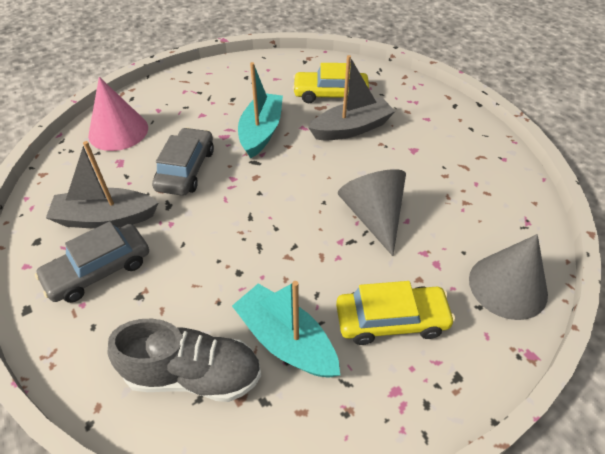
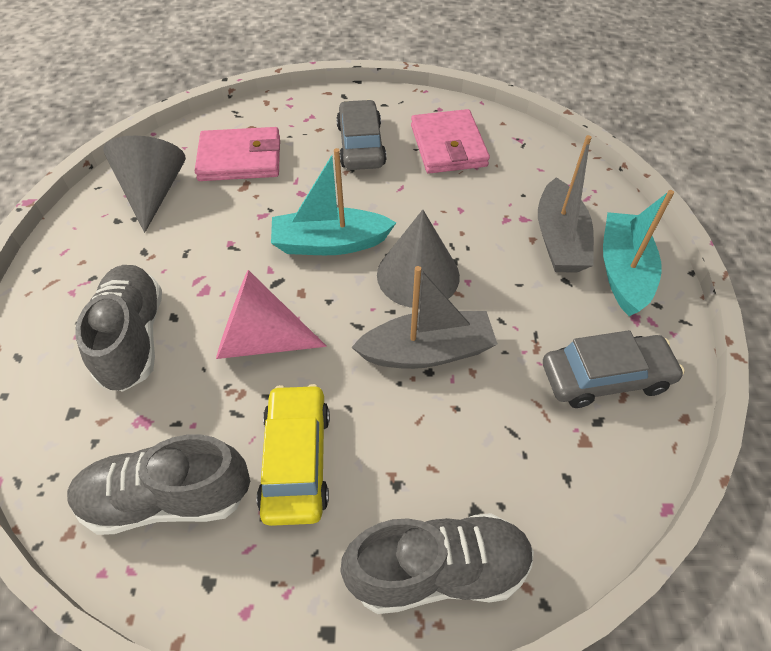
grey shoe: 1 -> 3
pink wallet: 0 -> 2
yellow car: 2 -> 1

